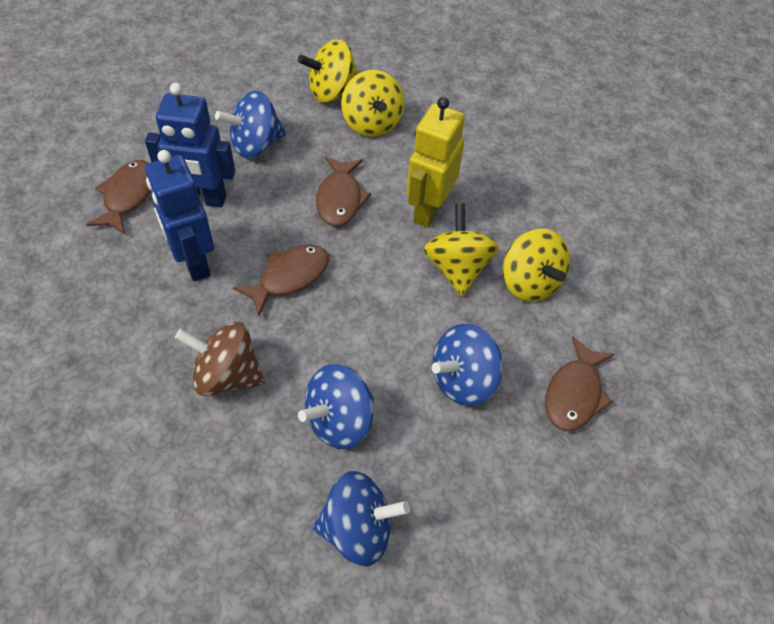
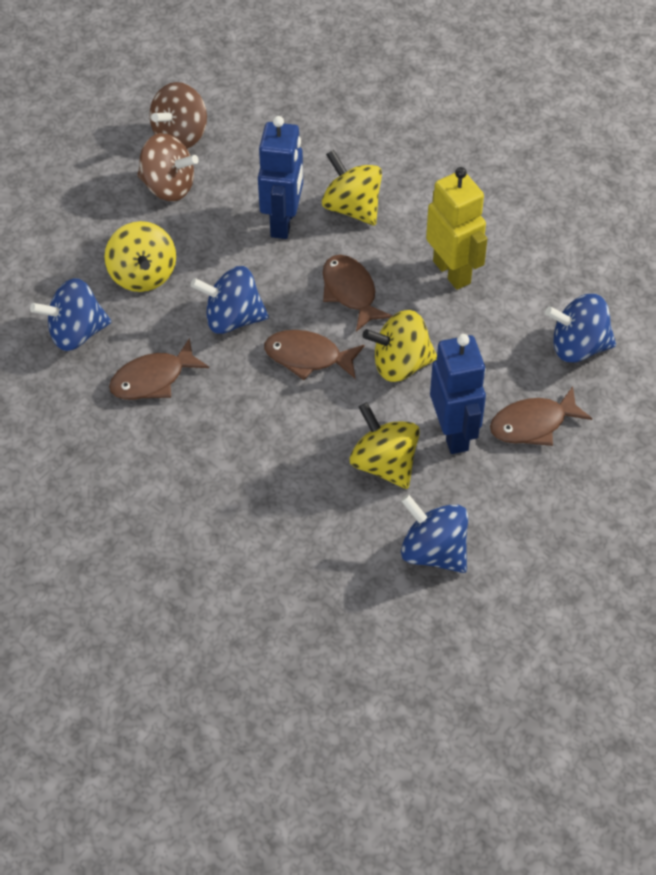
brown spinning top: 1 -> 2

